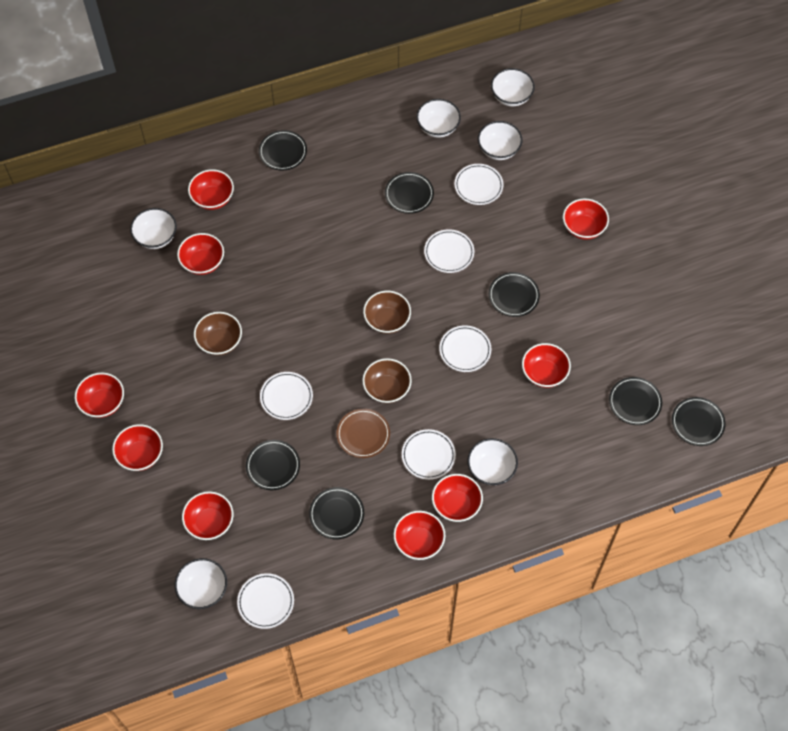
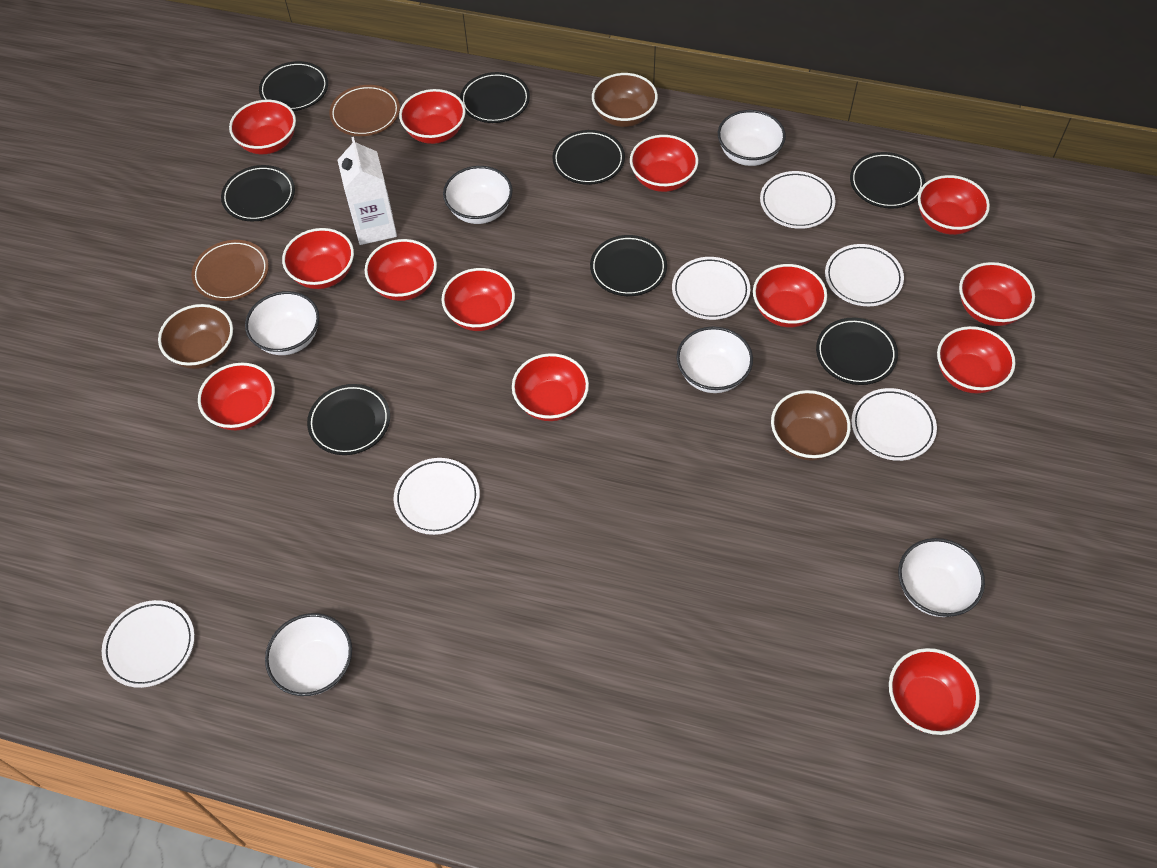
black plate: 7 -> 8
brown plate: 1 -> 2
red bowl: 9 -> 13
white carton: 0 -> 1

